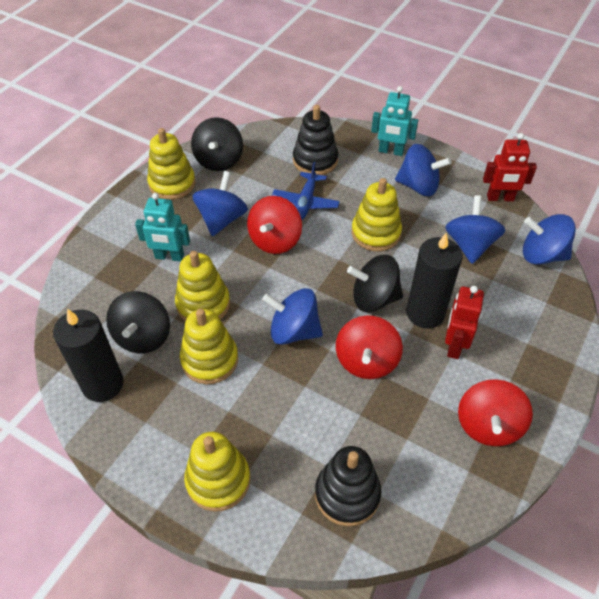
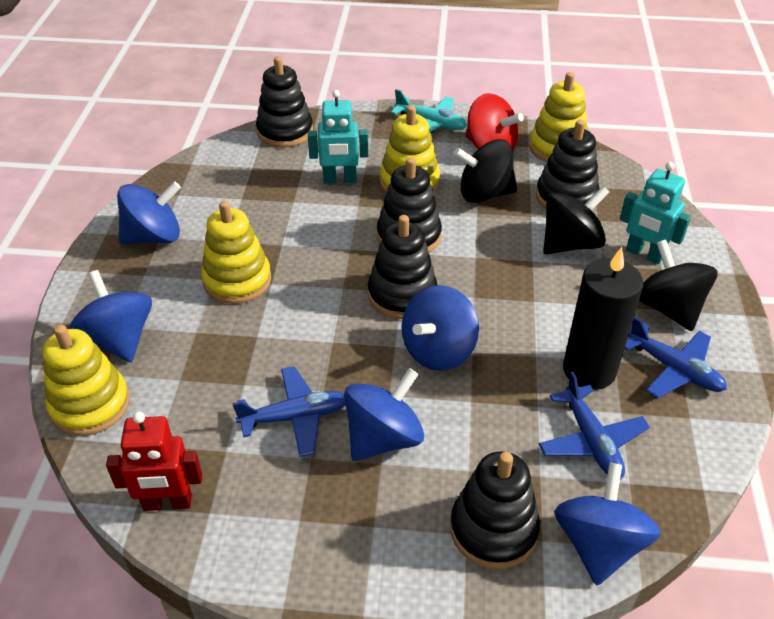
black candle: 2 -> 1
black stacking toy: 2 -> 5
blue plane: 1 -> 3
red robot: 2 -> 1
red spinning top: 3 -> 1
turquoise plane: 0 -> 1
yellow stacking toy: 5 -> 4

